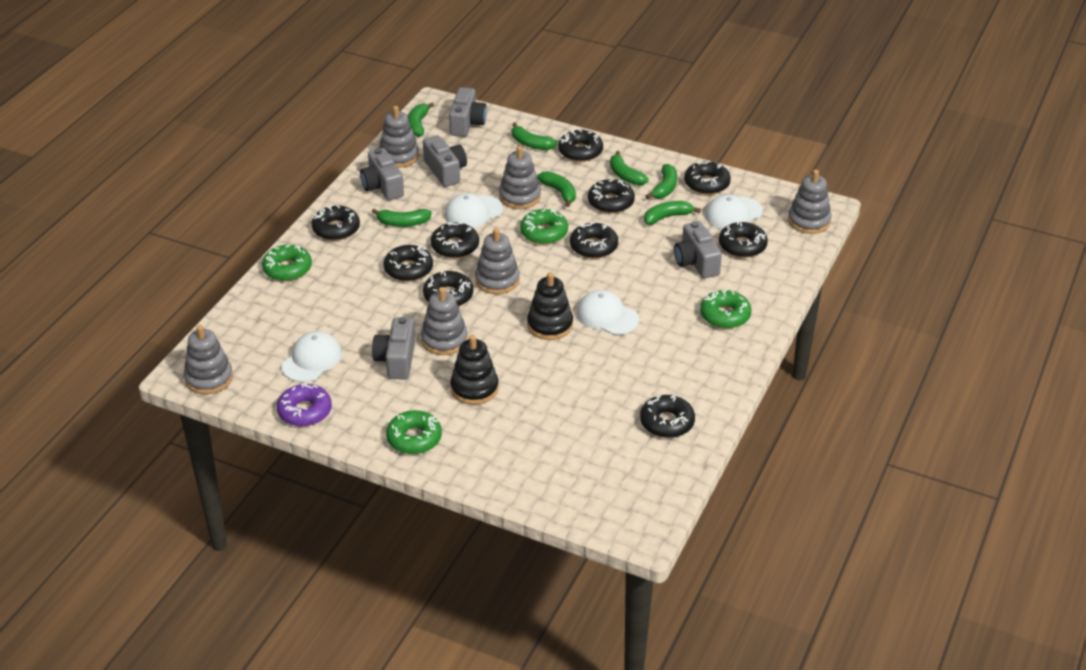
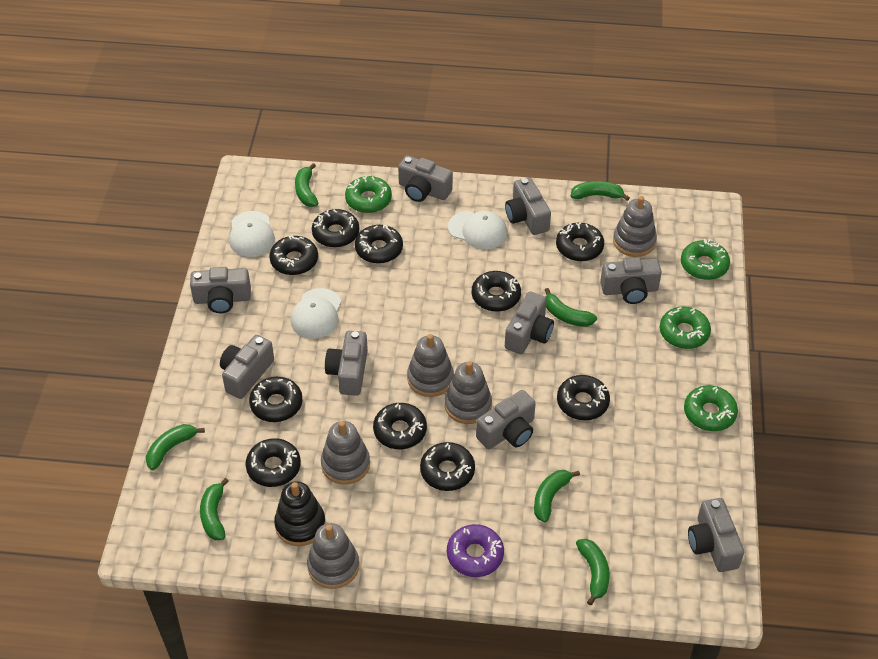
black stacking toy: 2 -> 1
grey camera: 5 -> 9
grey stacking toy: 6 -> 5
white cap: 4 -> 3

